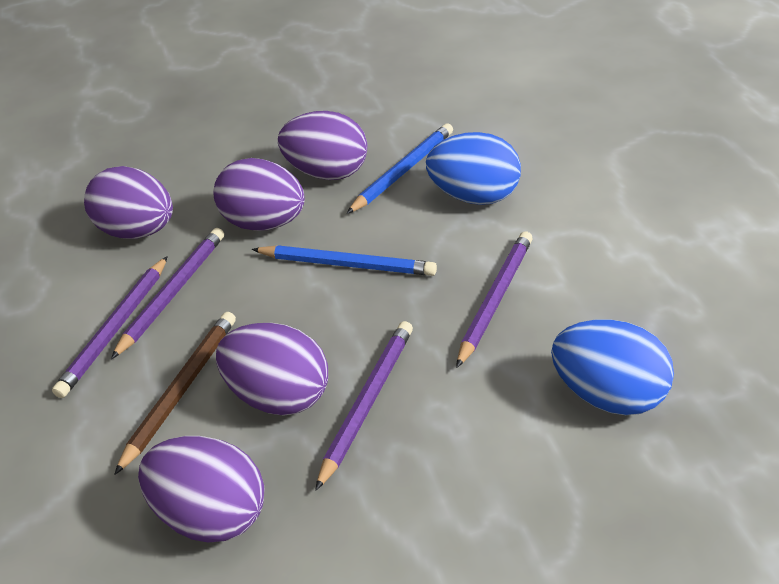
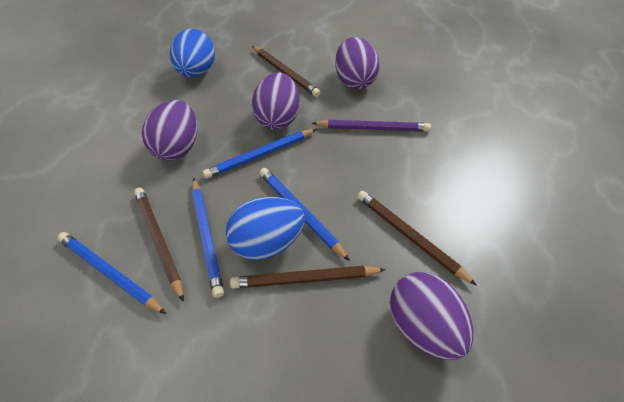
blue pencil: 2 -> 4
brown pencil: 1 -> 4
purple egg: 5 -> 4
purple pencil: 4 -> 1

